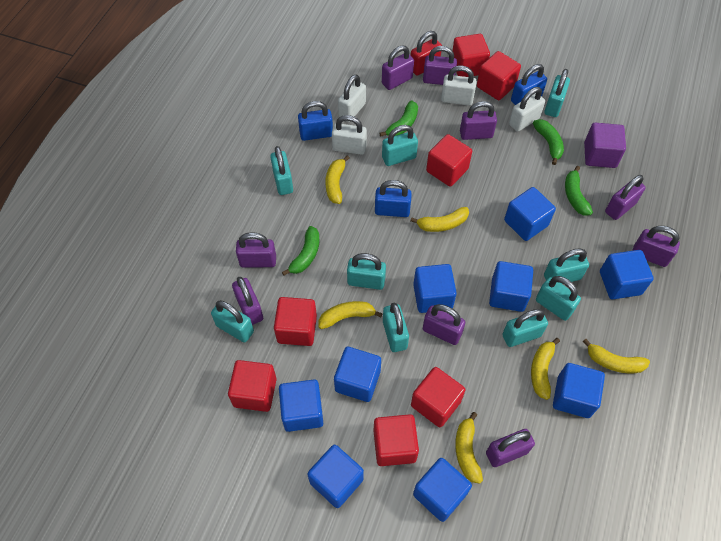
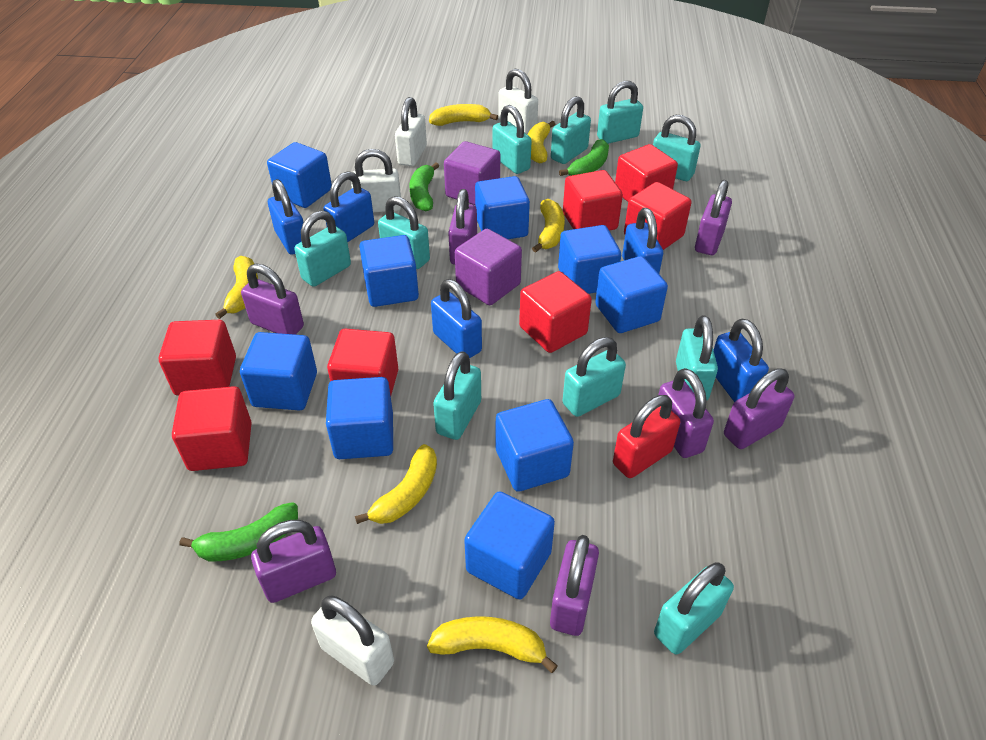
blue padlock: 3 -> 5
green banana: 4 -> 3
purple cube: 1 -> 2
purple padlock: 9 -> 7
turquoise padlock: 9 -> 10

